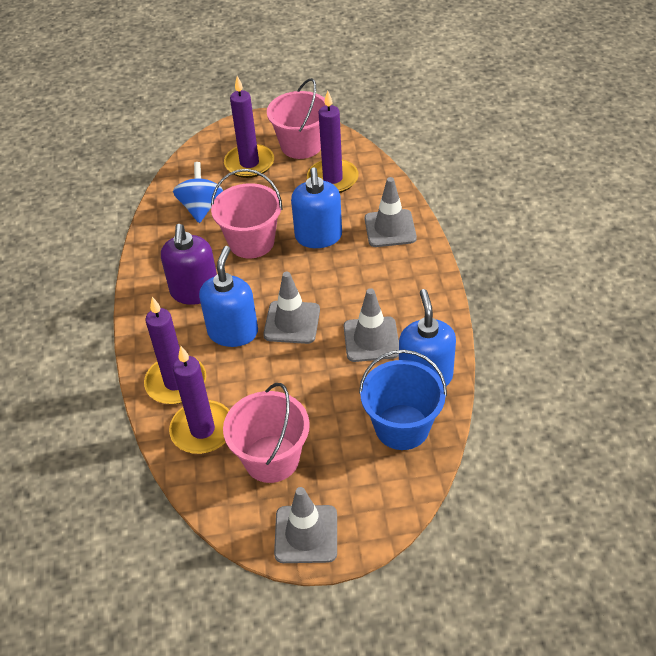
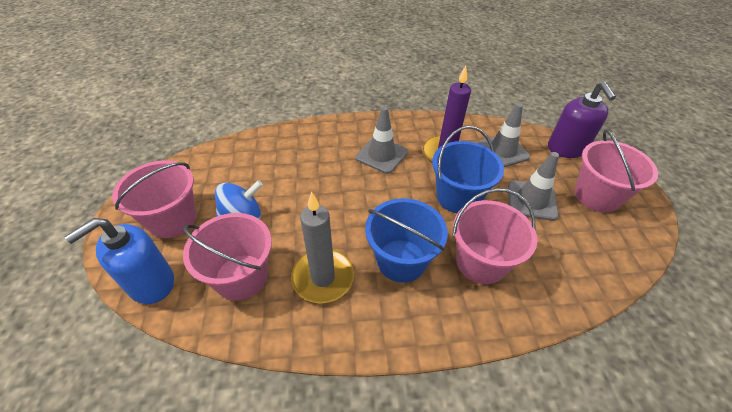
blue bucket: 1 -> 2
blue soap dispenser: 3 -> 1
grey candle: 0 -> 1
grey traffic cone: 4 -> 3
pink bucket: 3 -> 4
purple candle: 4 -> 1

